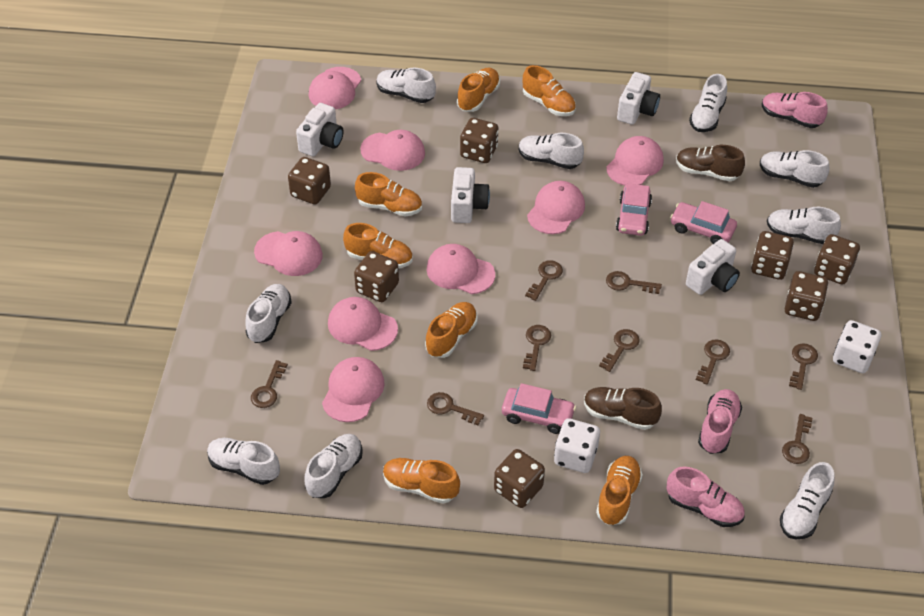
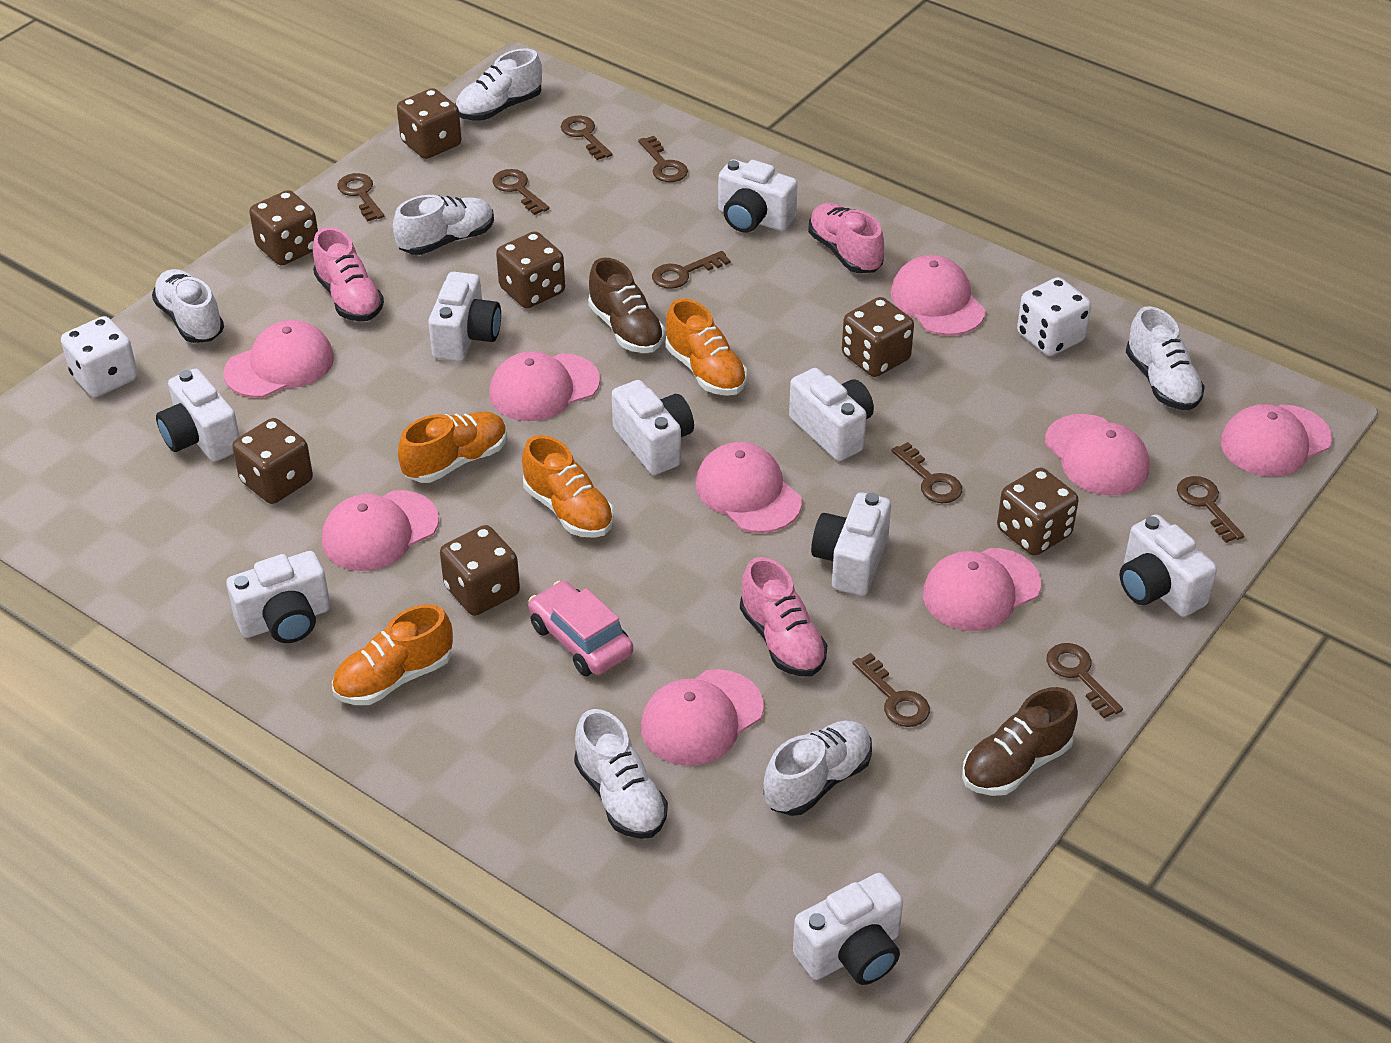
orange shoe: 7 -> 4
pink cap: 8 -> 9
pink car: 3 -> 1
white camera: 4 -> 9
white shoe: 9 -> 6

